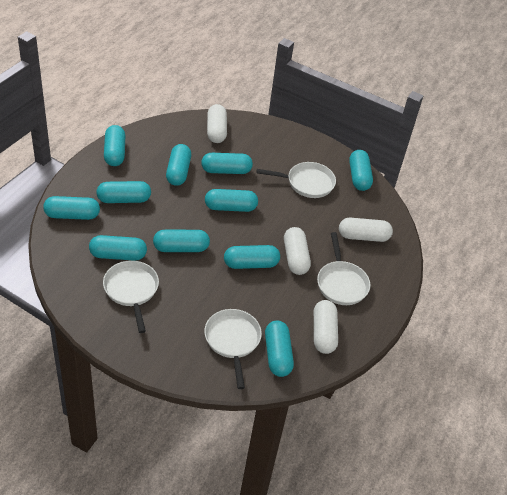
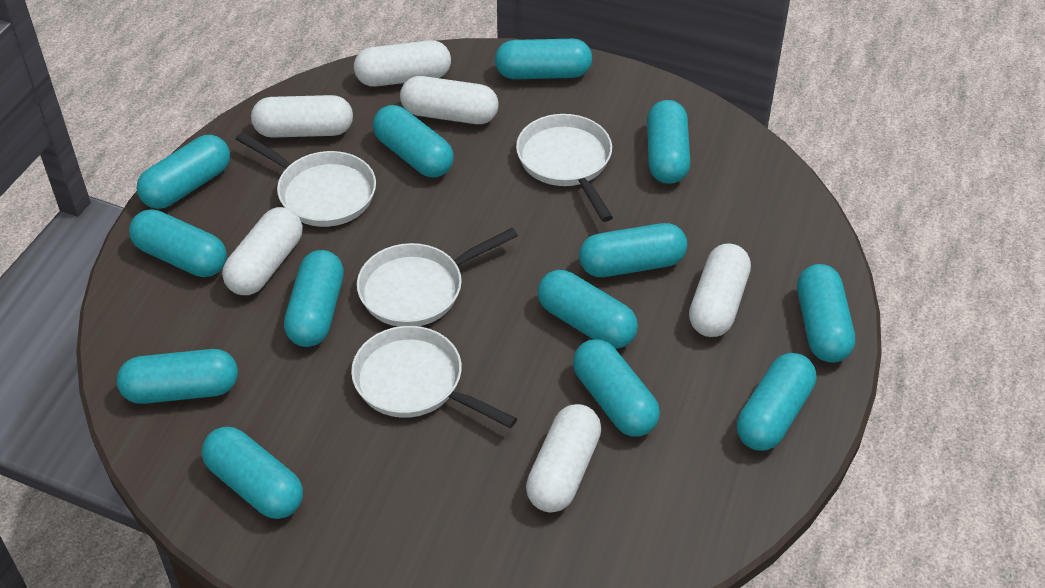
turquoise capsule: 11 -> 13
white capsule: 4 -> 6

